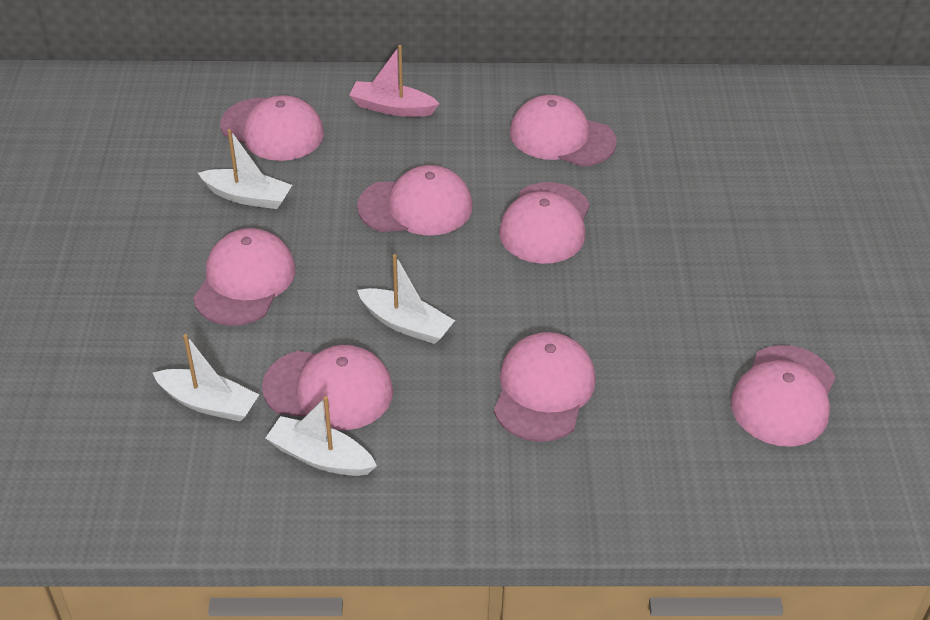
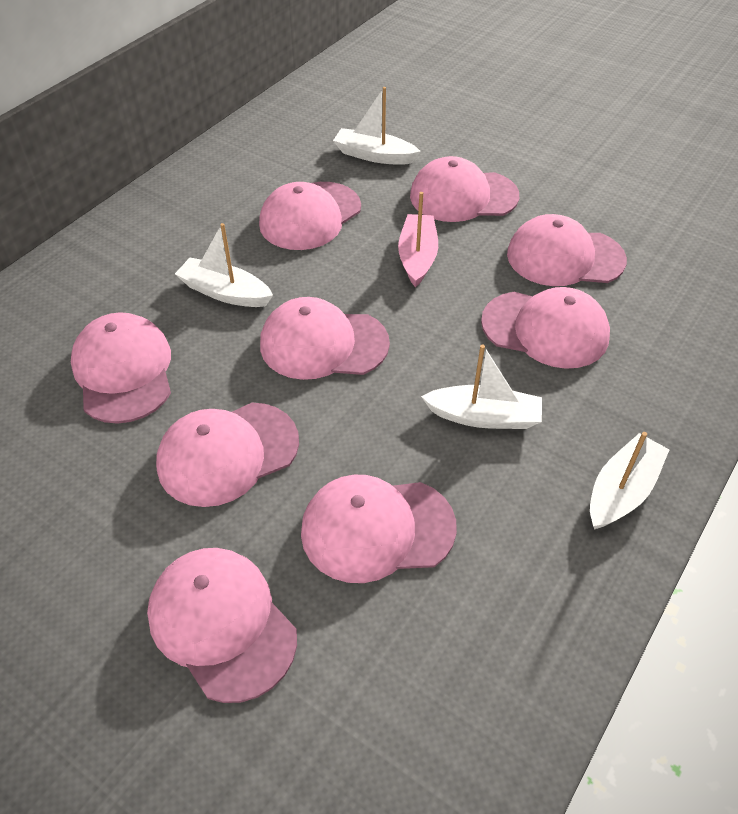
pink cap: 8 -> 9

